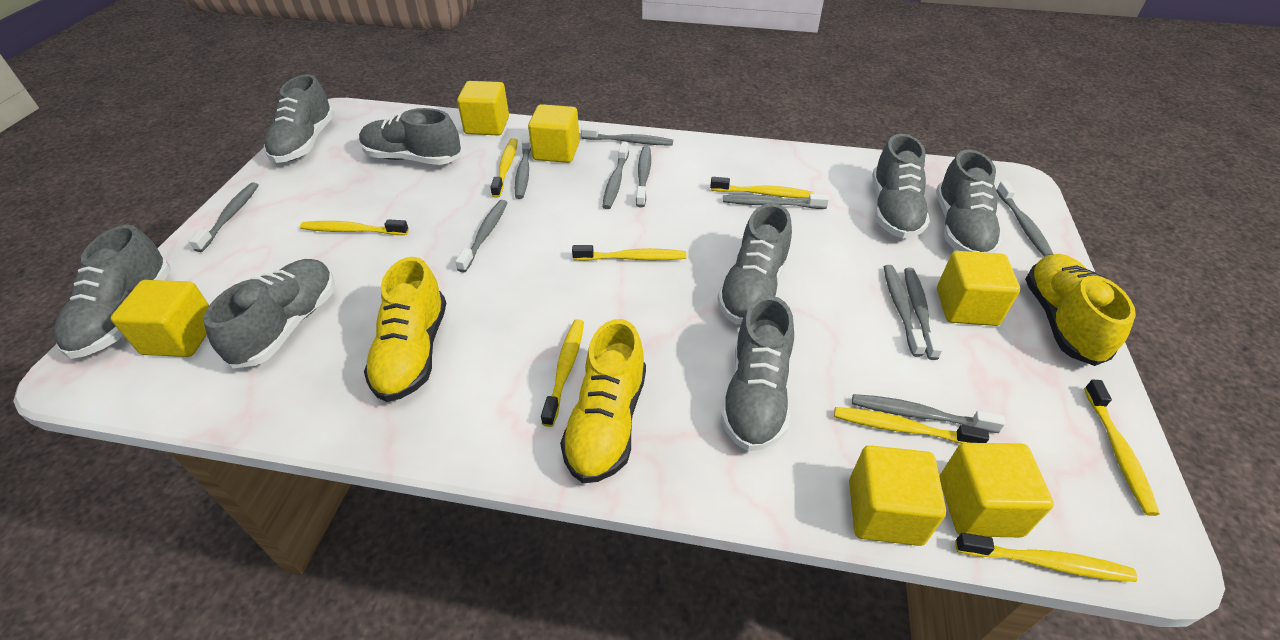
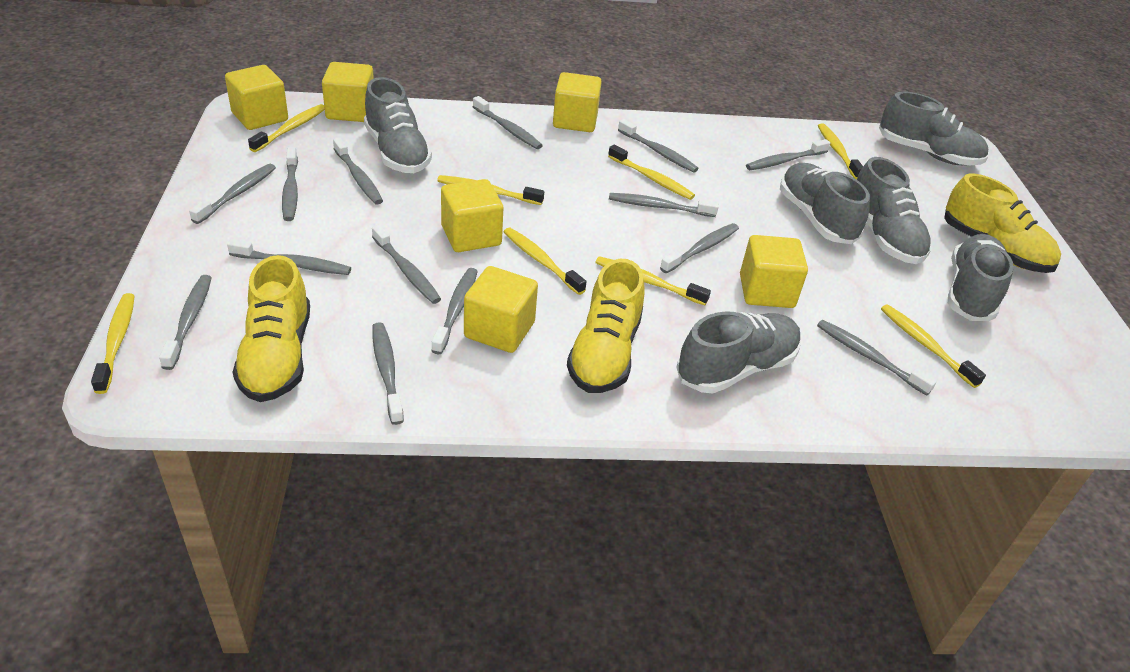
grey shoe: 8 -> 6
grey toothbrush: 11 -> 14

